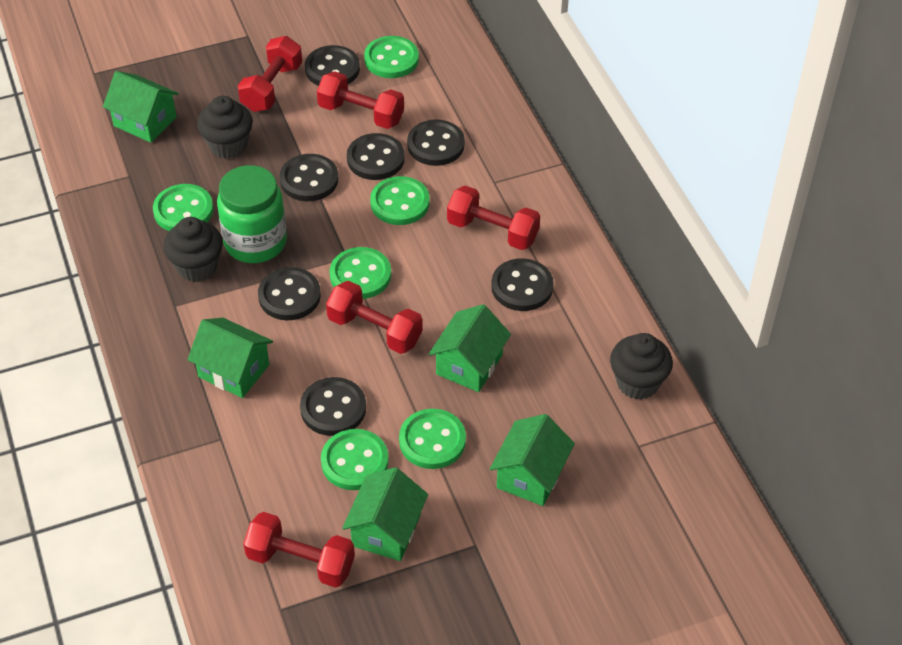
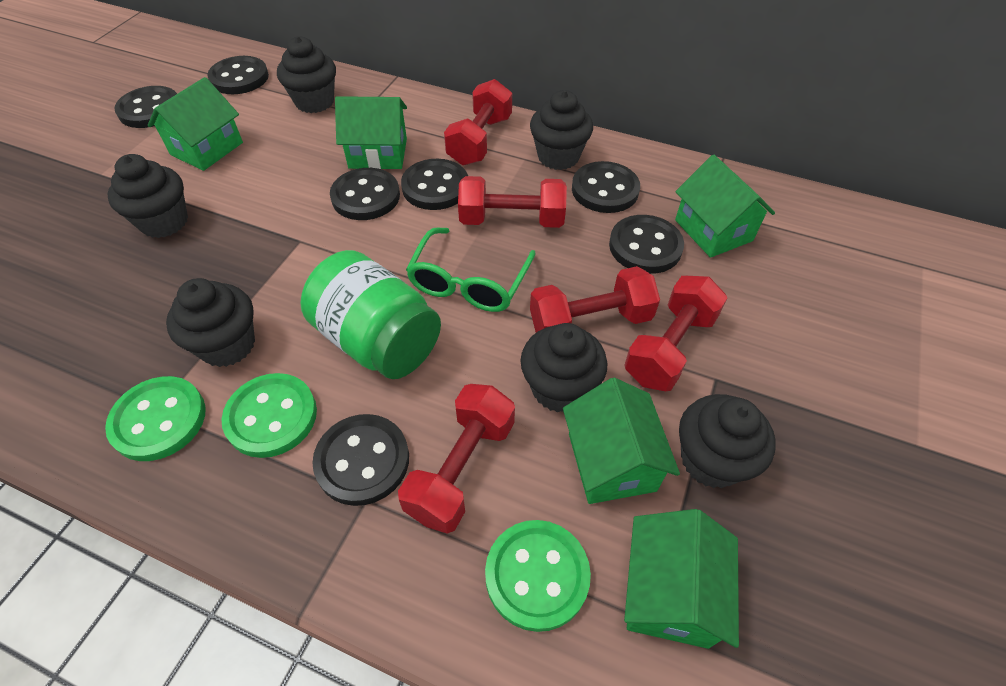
black cupcake: 3 -> 6
green button: 6 -> 3
green glasses: 0 -> 1

